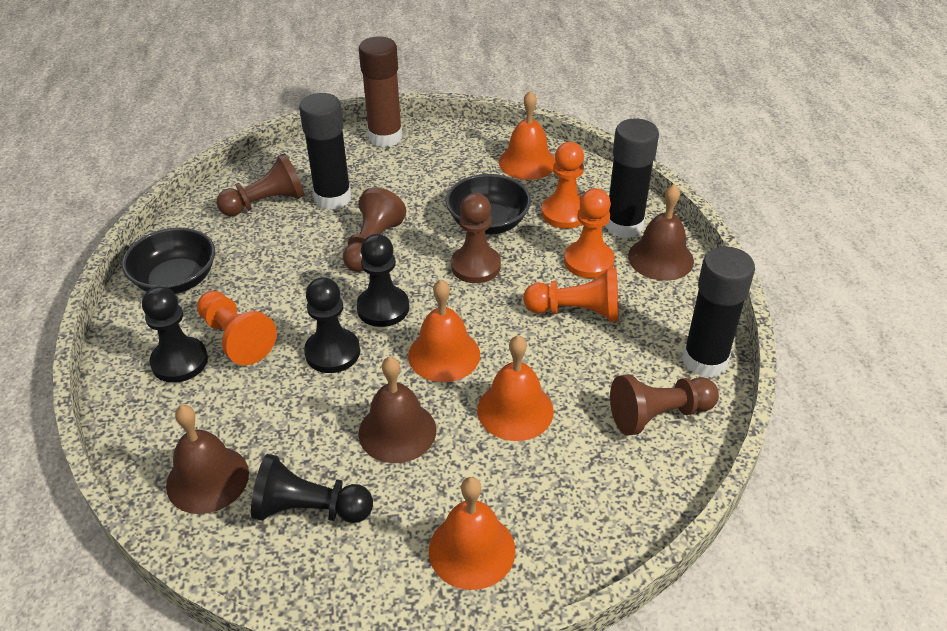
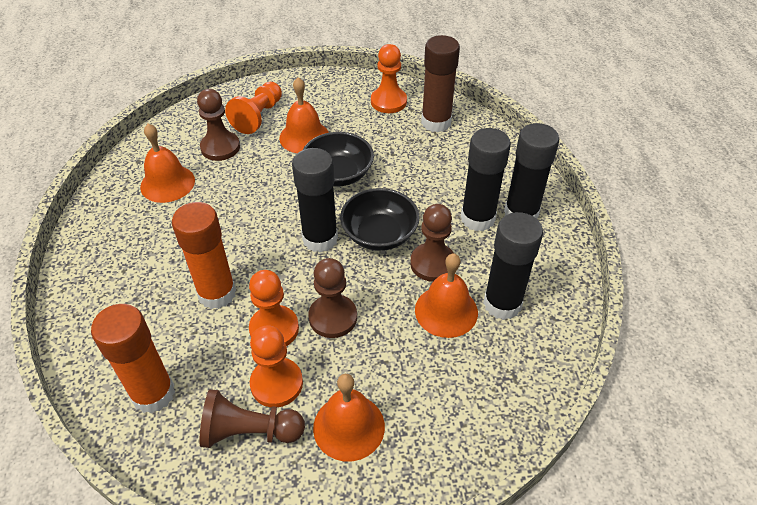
black glue stick: 3 -> 4
black pawn: 4 -> 0
brown bell: 3 -> 0
orange glue stick: 0 -> 2

